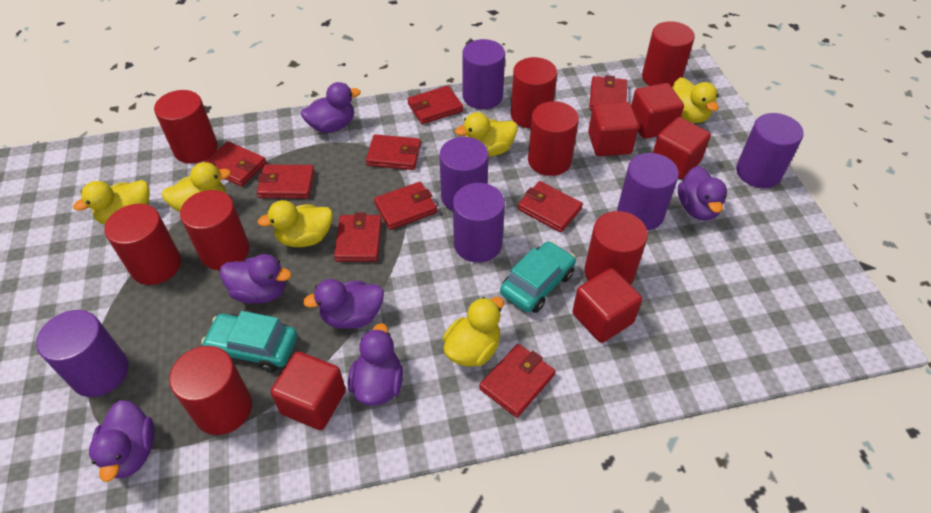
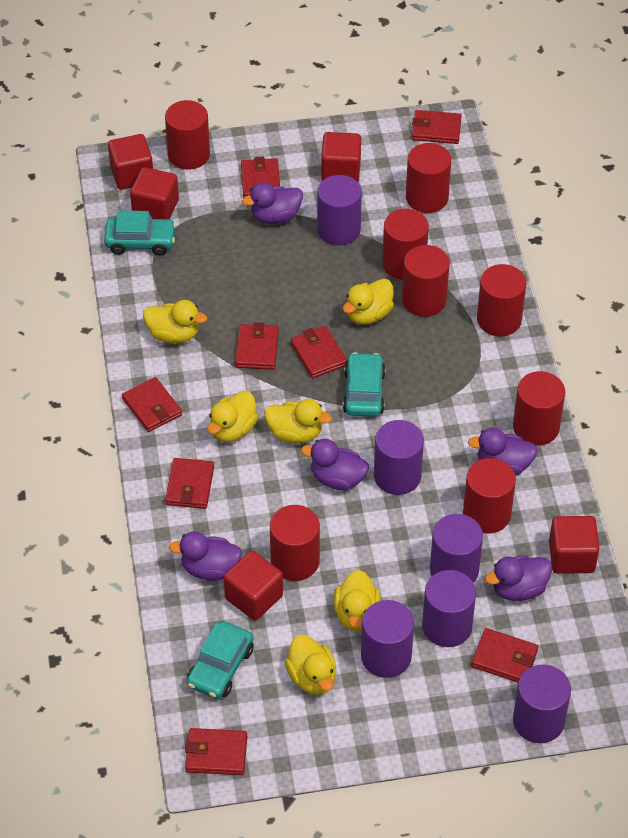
purple duck: 6 -> 5
red wallet: 9 -> 8
turquoise car: 2 -> 3

